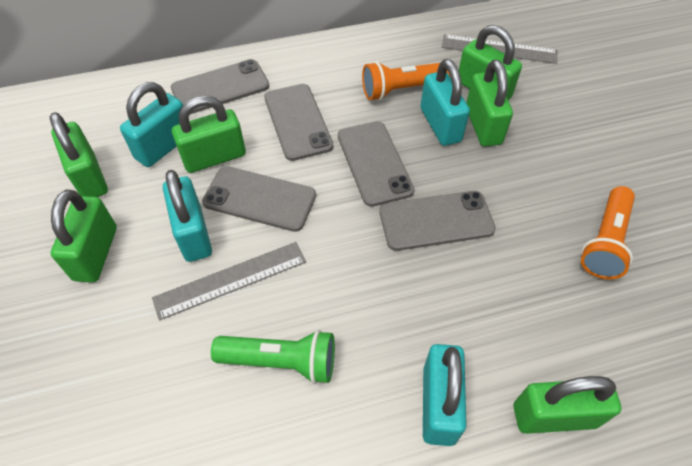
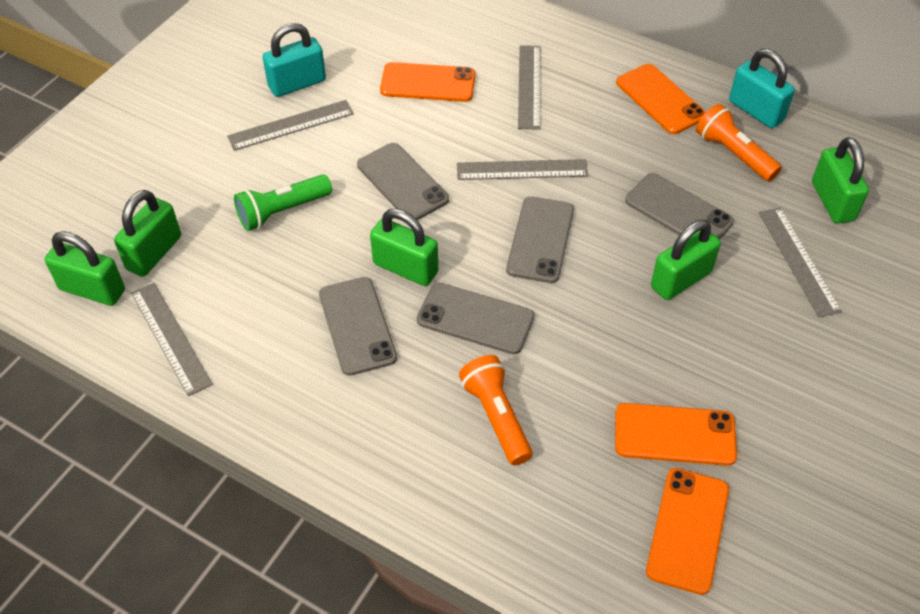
green padlock: 6 -> 5
grey ruler: 2 -> 5
orange phone: 0 -> 4
turquoise padlock: 4 -> 2

